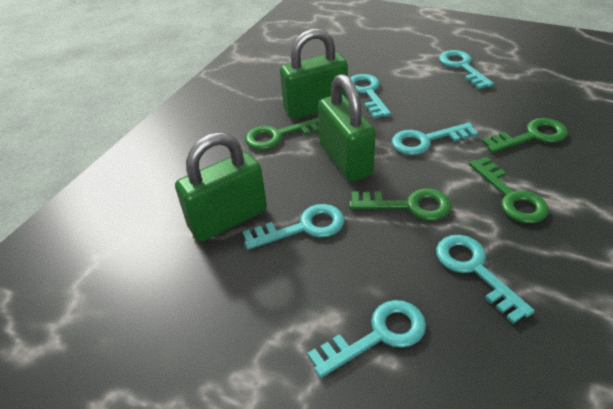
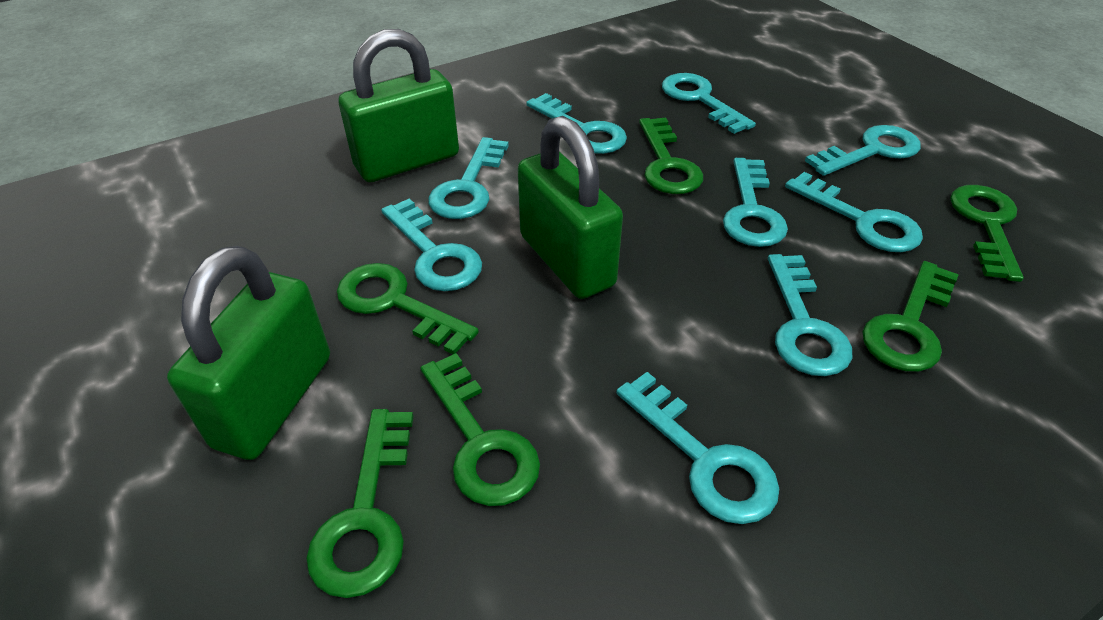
green key: 4 -> 6
turquoise key: 6 -> 9

